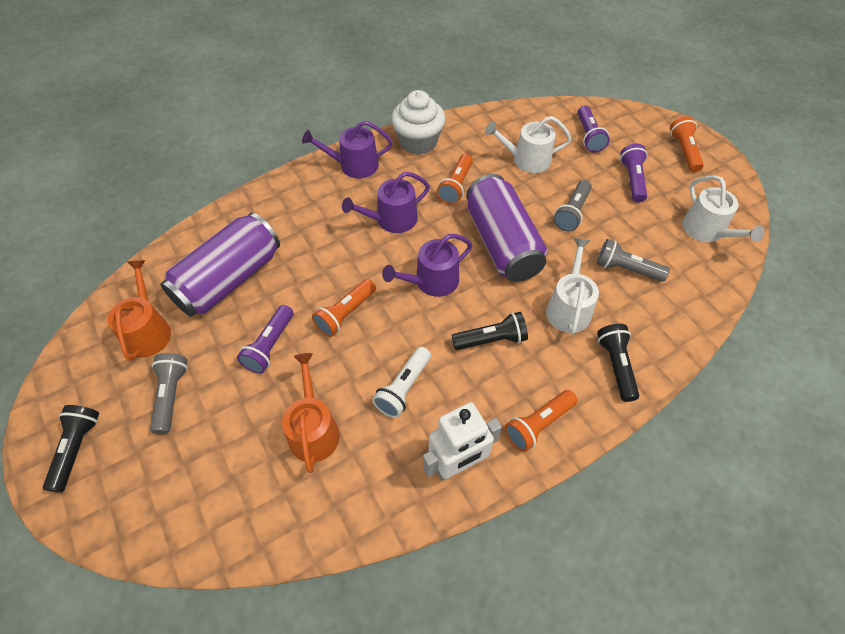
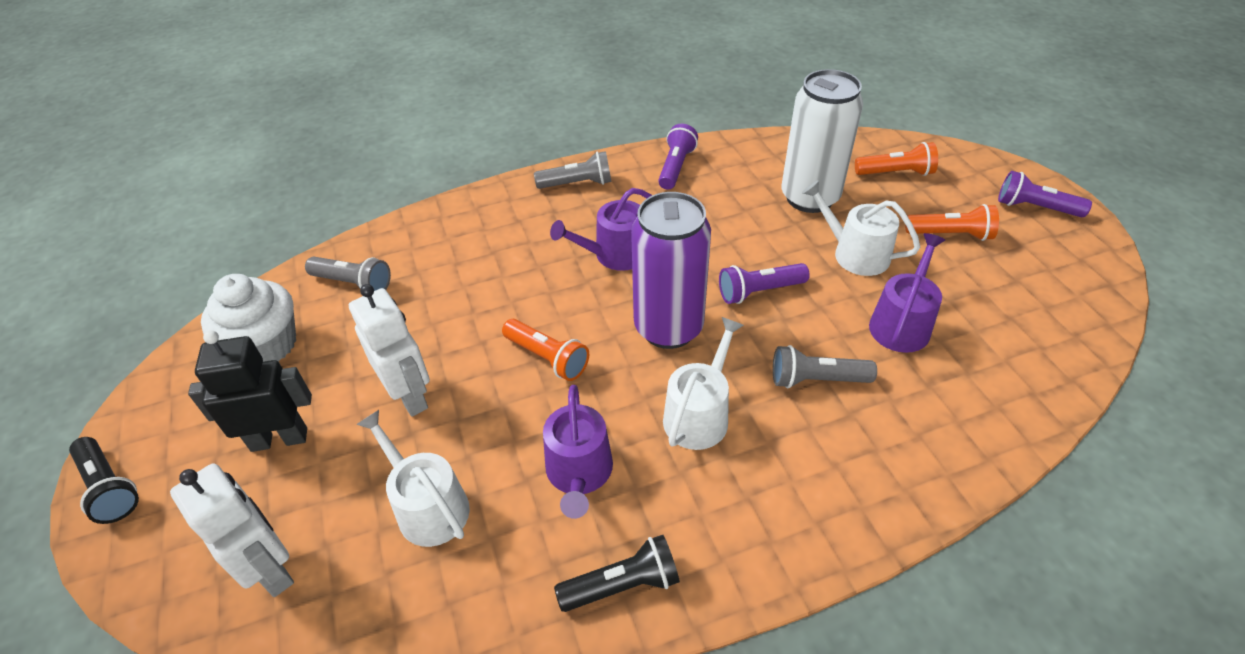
black flashlight: 3 -> 2
black robot: 0 -> 1
orange flashlight: 4 -> 3
orange watering can: 2 -> 0
purple can: 2 -> 1
white can: 0 -> 1
white flashlight: 1 -> 0
white robot: 1 -> 2

